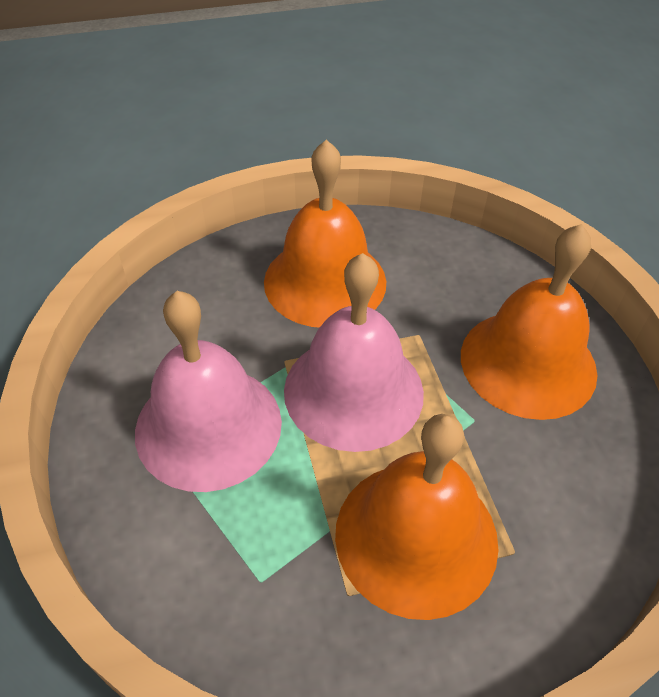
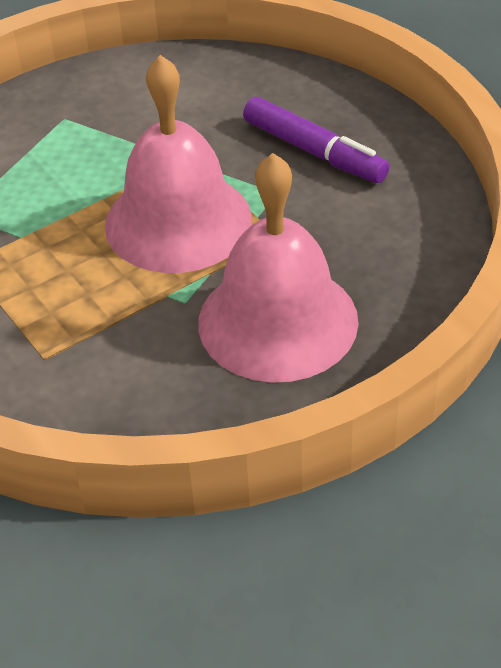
orange bell: 3 -> 0
purple marker: 0 -> 1

